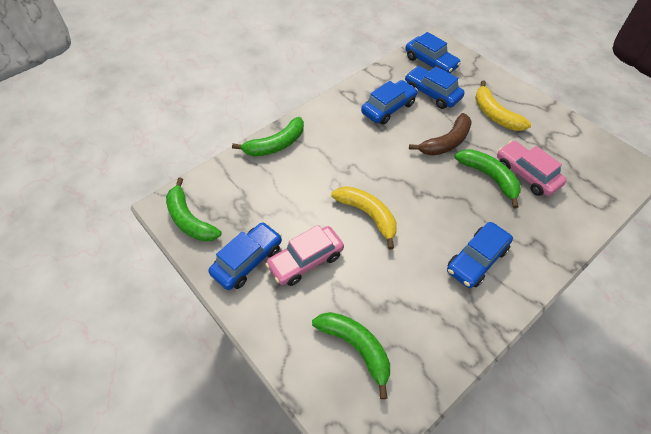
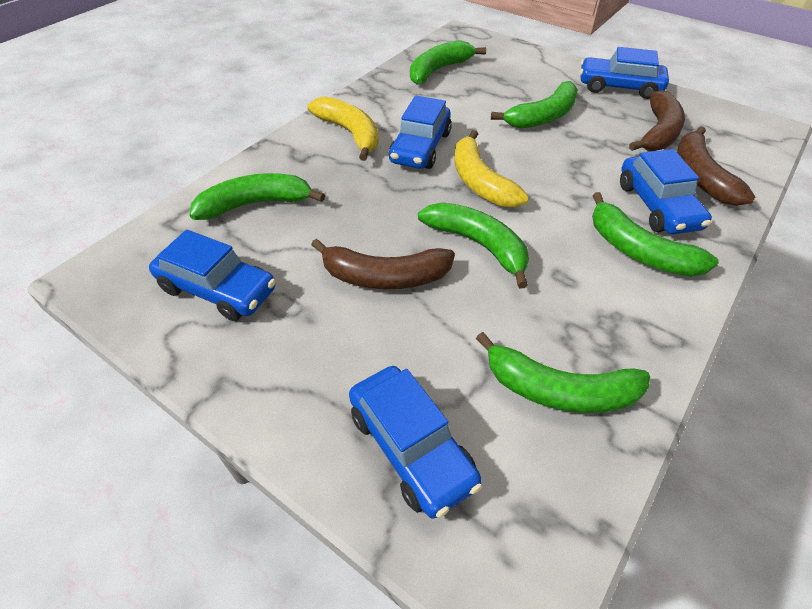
brown banana: 1 -> 3
green banana: 4 -> 6
pink car: 2 -> 0

